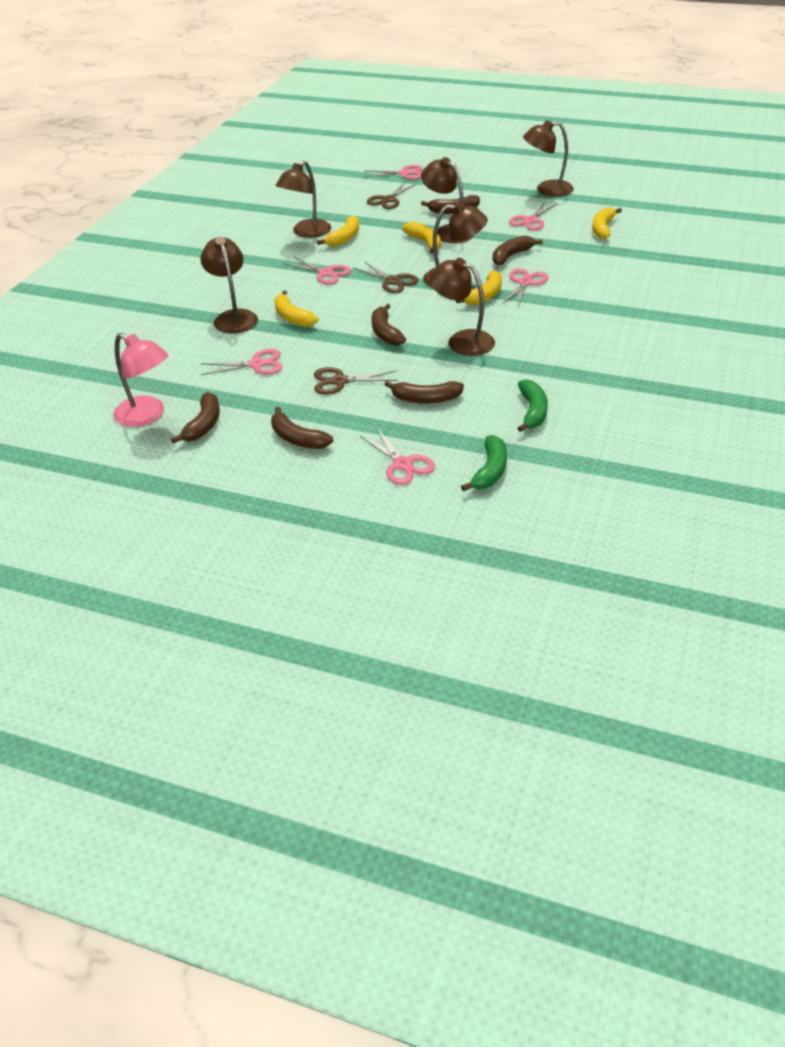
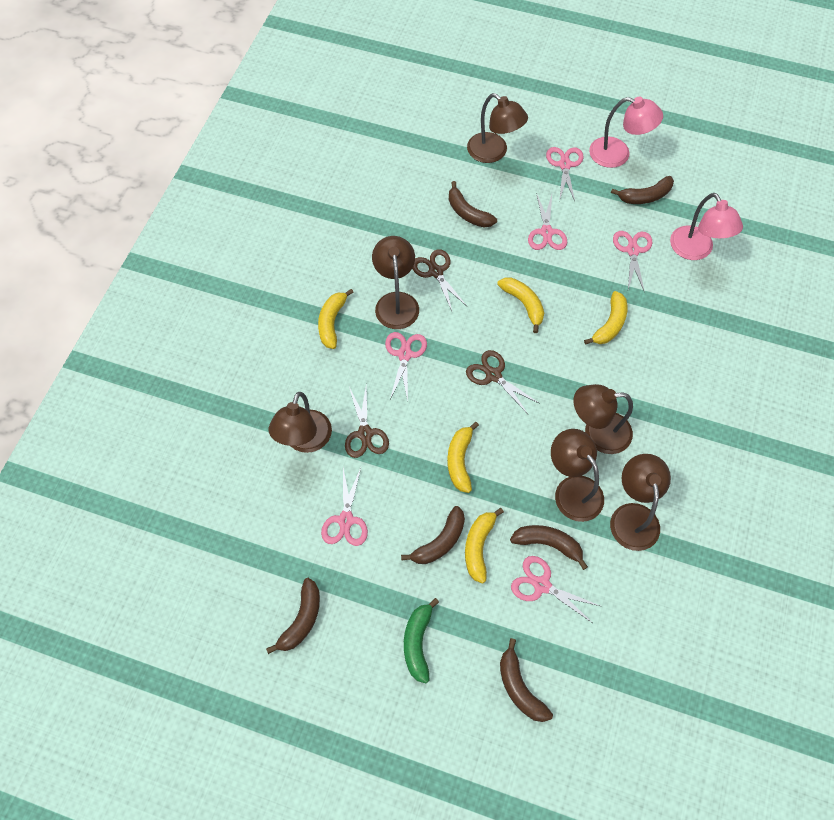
green banana: 2 -> 1
pink lamp: 1 -> 2

